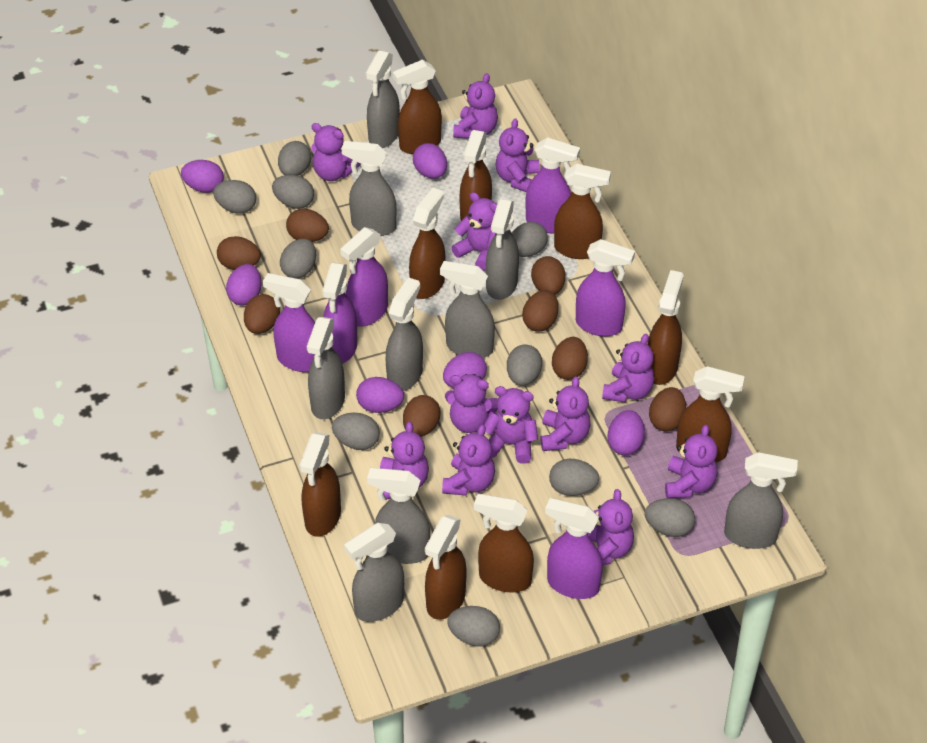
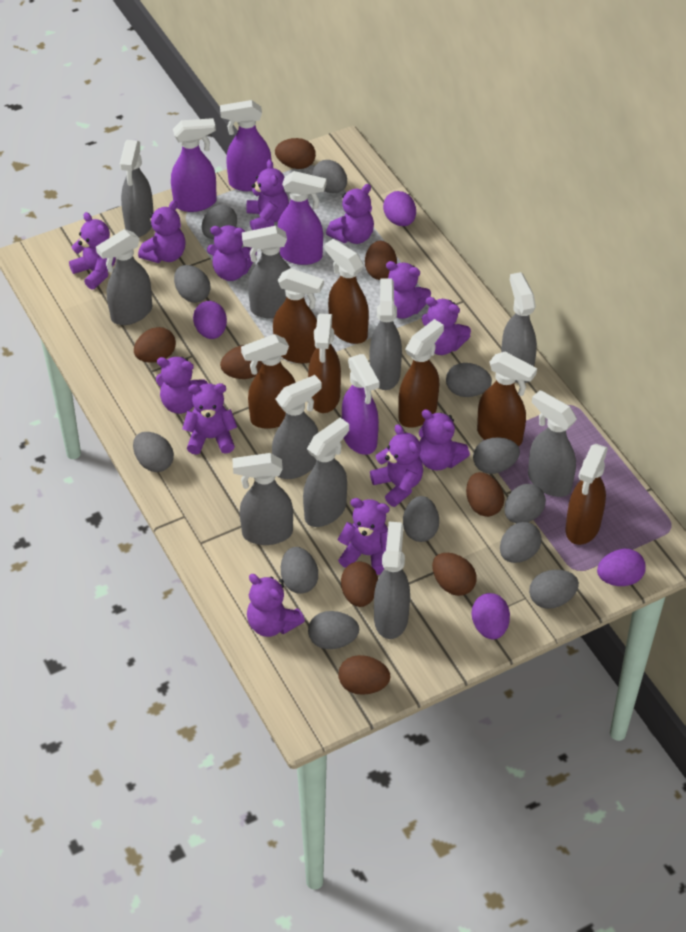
brown spray bottle: 9 -> 7
grey egg: 10 -> 12
grey spray bottle: 9 -> 10
purple egg: 6 -> 4
purple spray bottle: 6 -> 4
purple teddy bear: 12 -> 13

